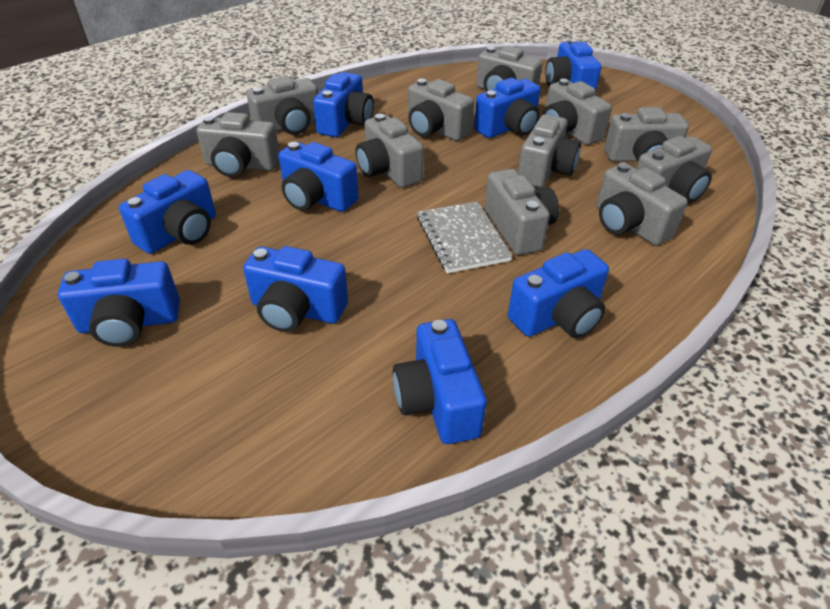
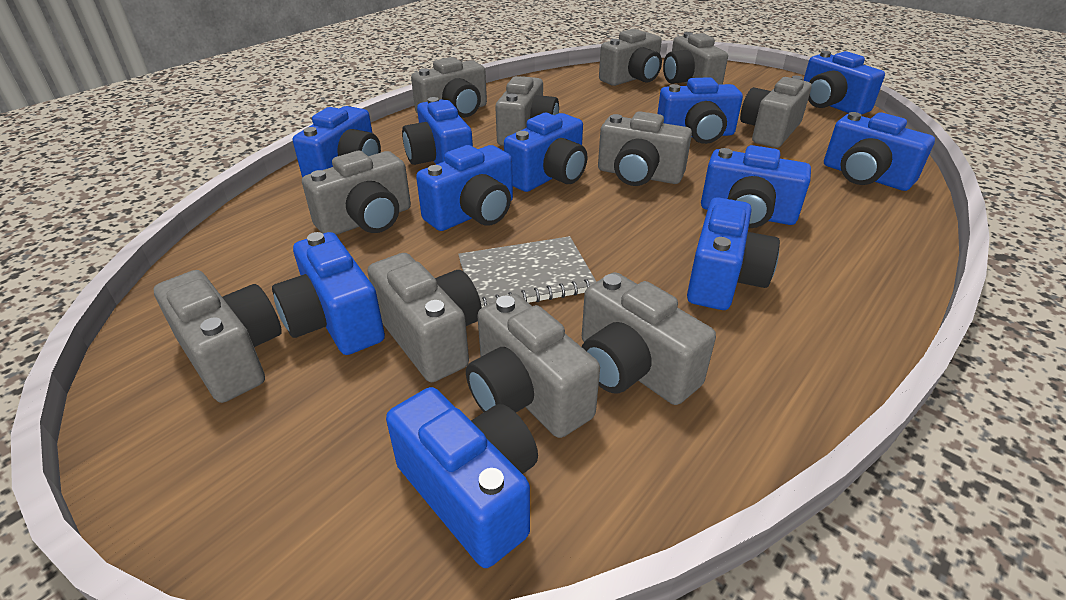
blue camera: 9 -> 11

